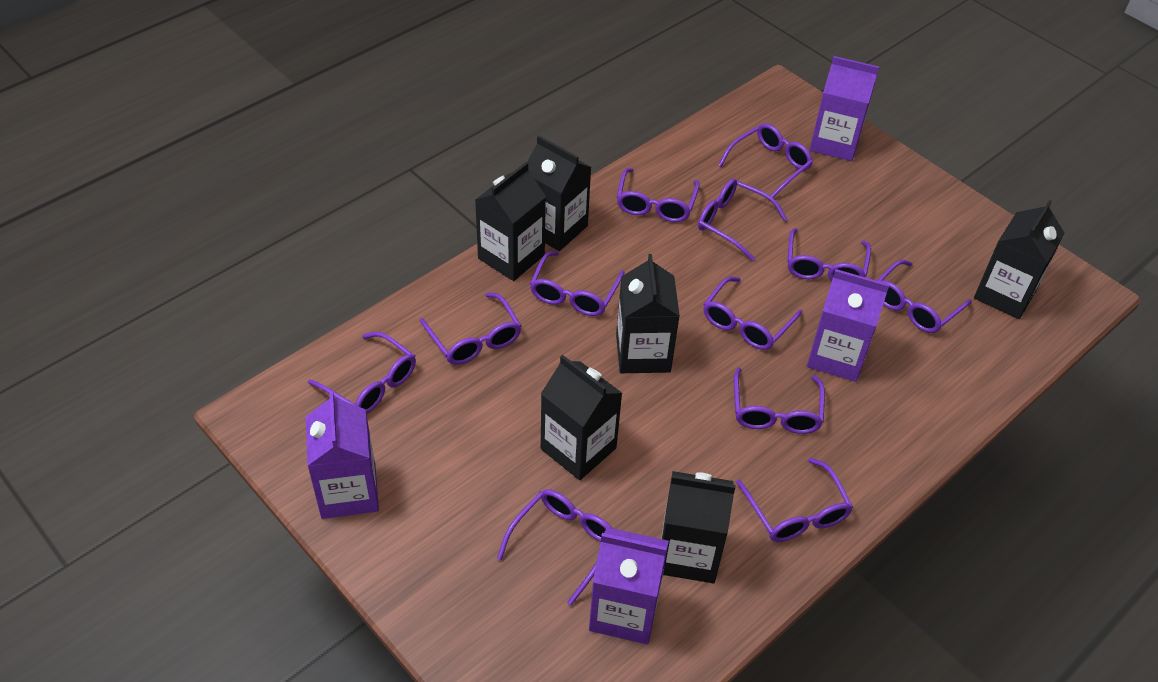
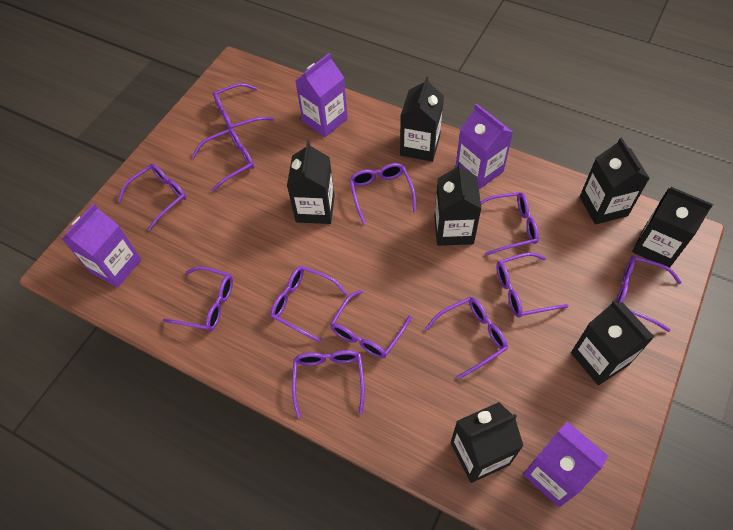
black carton: 6 -> 7

